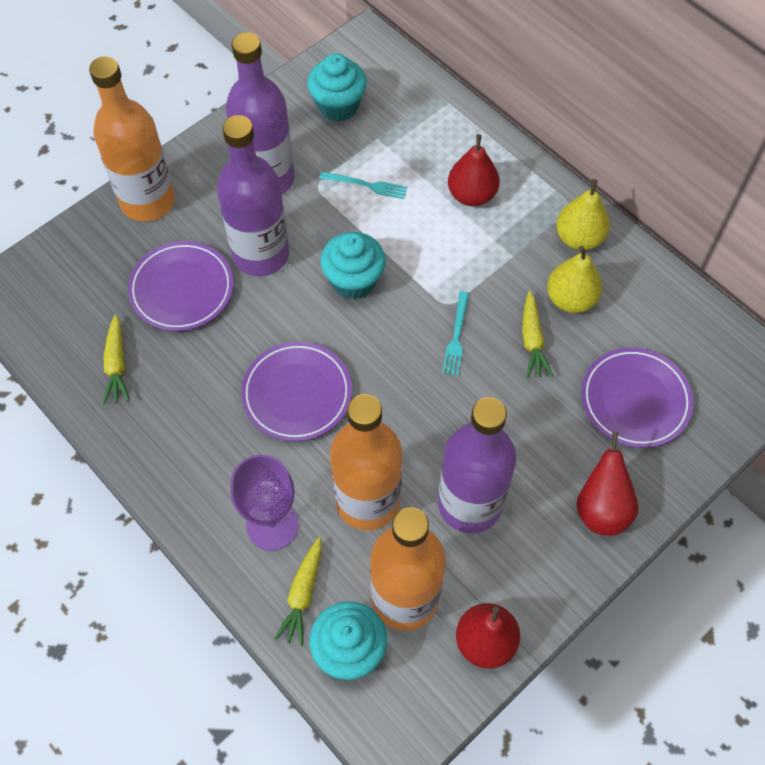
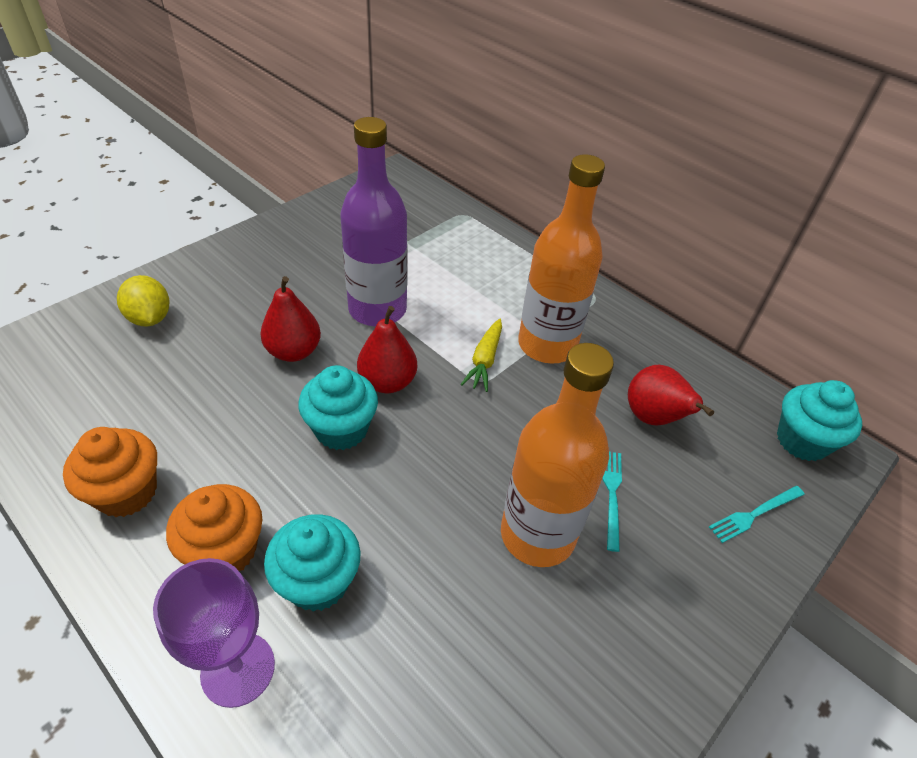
orange bottle: 3 -> 2
orange cupcake: 0 -> 2
purple bottle: 3 -> 1
purple plate: 3 -> 0
yellow carrot: 3 -> 1
yellow lemon: 0 -> 1
yellow pear: 2 -> 0

